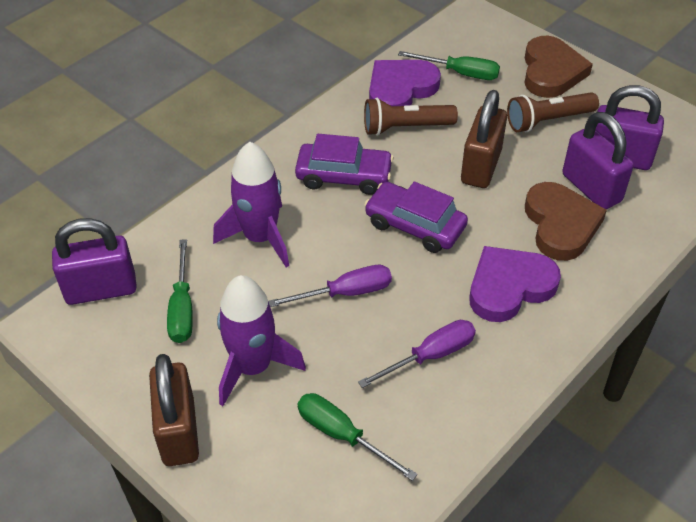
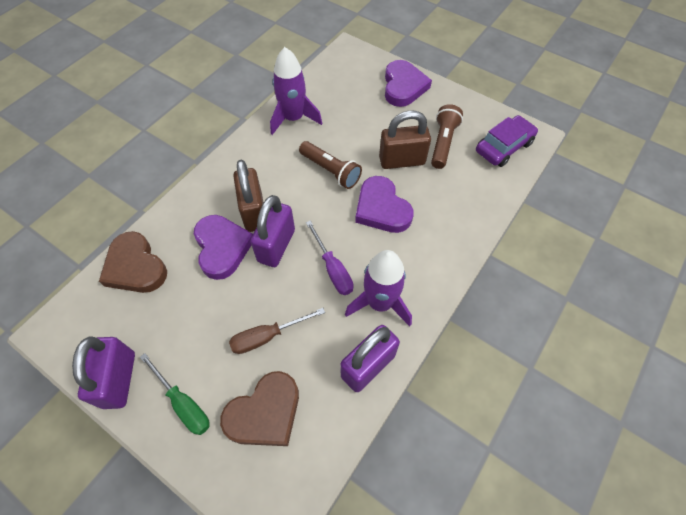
brown screwdriver: 0 -> 1
green screwdriver: 3 -> 1
purple car: 2 -> 1
purple heart: 2 -> 3
purple screwdriver: 2 -> 1

